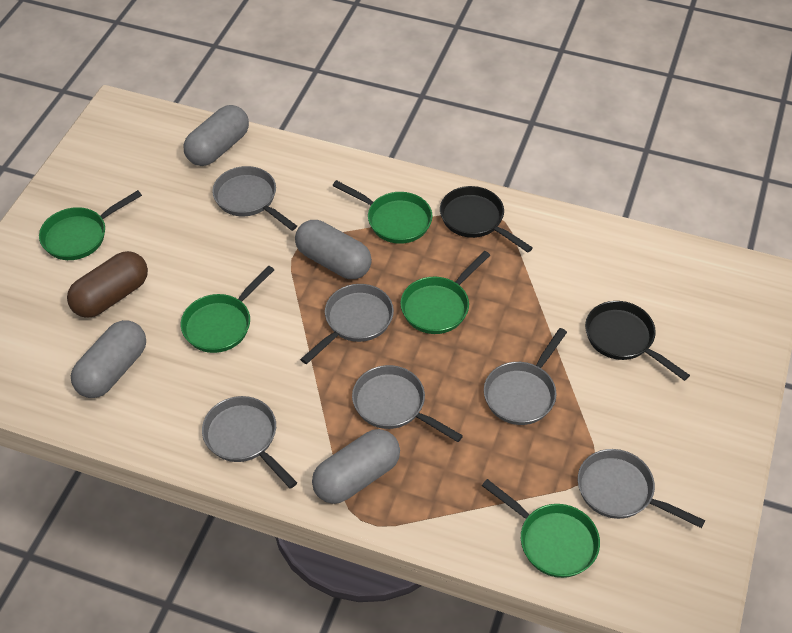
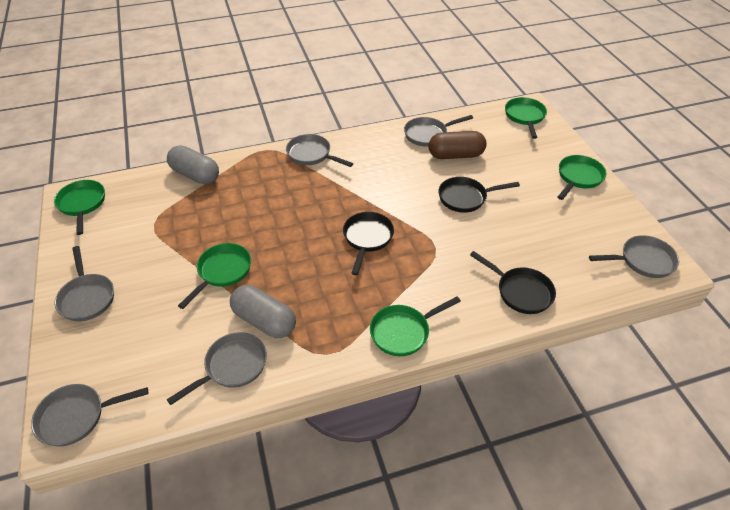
black pan: 2 -> 3
grey capsule: 4 -> 2

